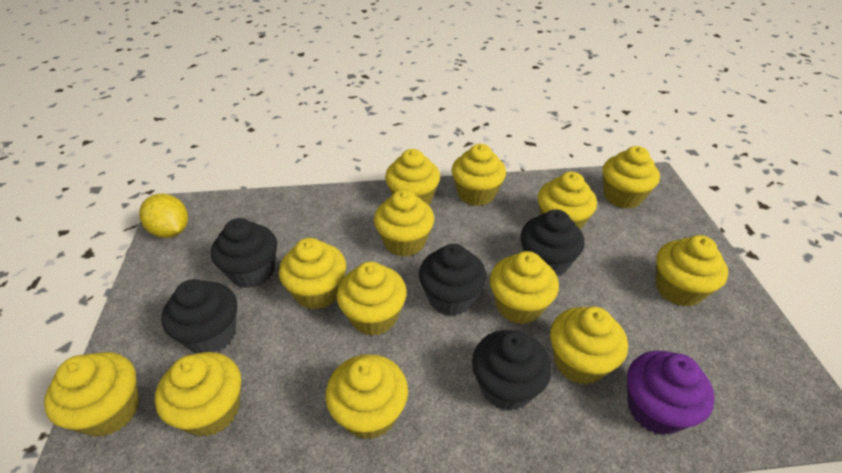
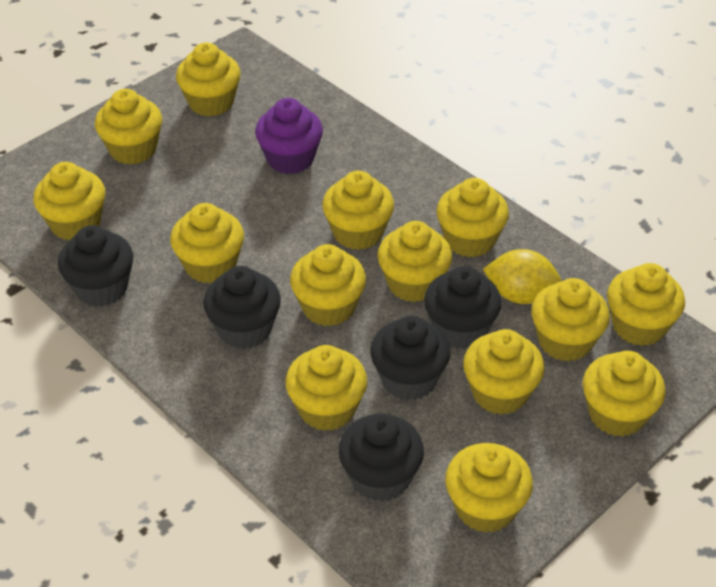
yellow cupcake: 13 -> 14

